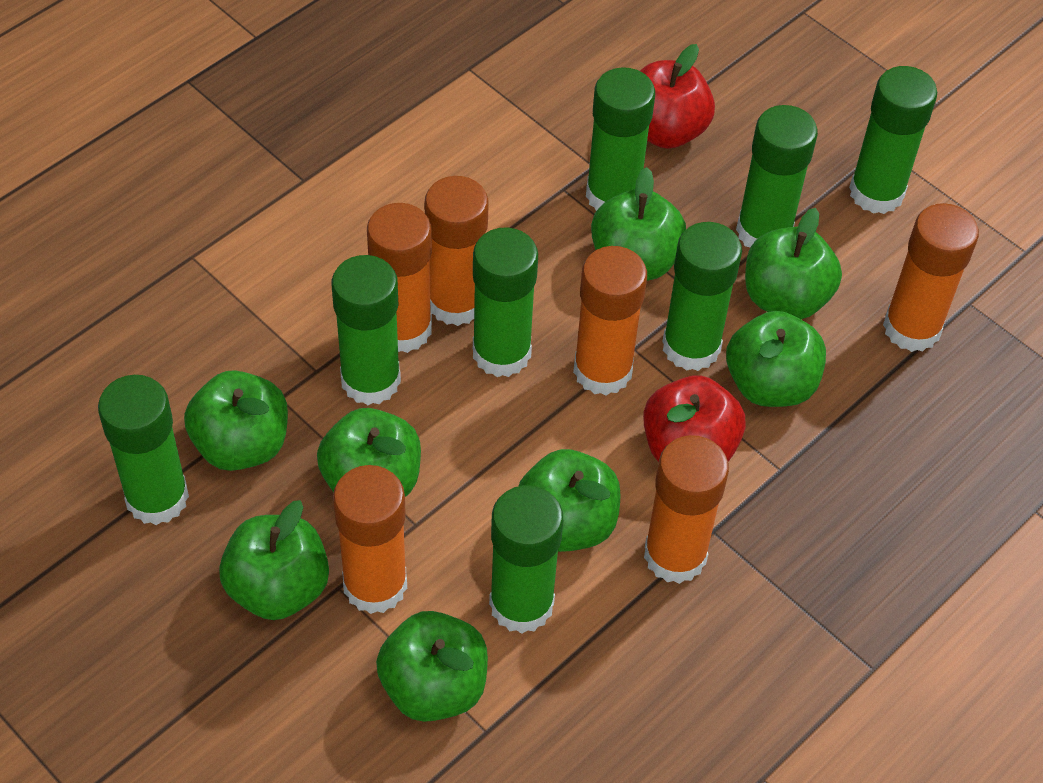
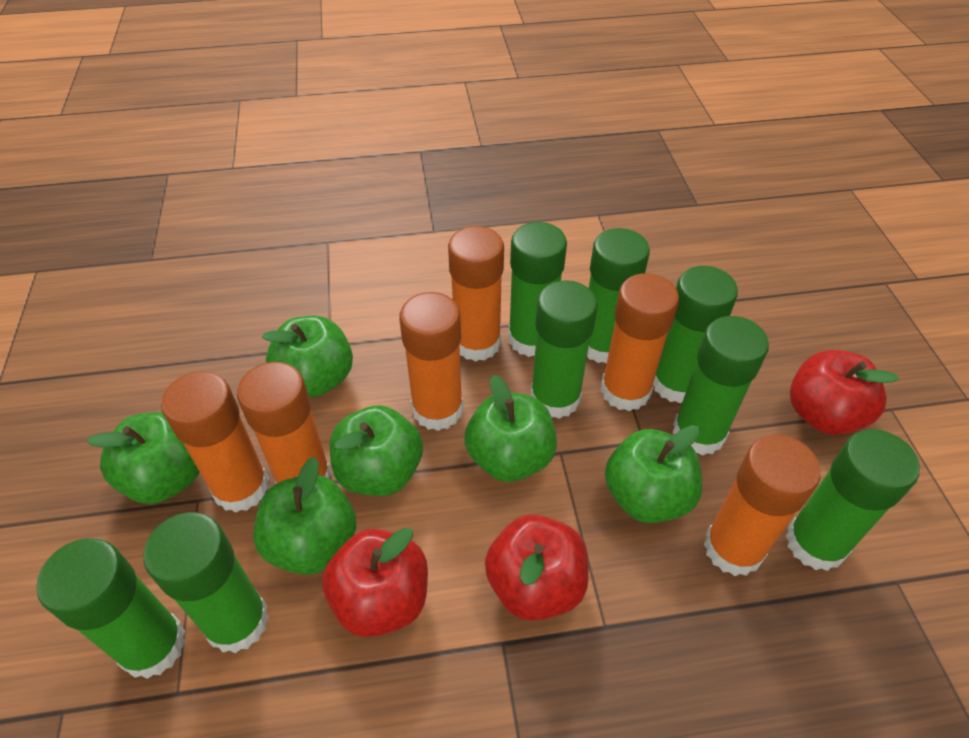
green apple: 8 -> 6
red apple: 2 -> 3

